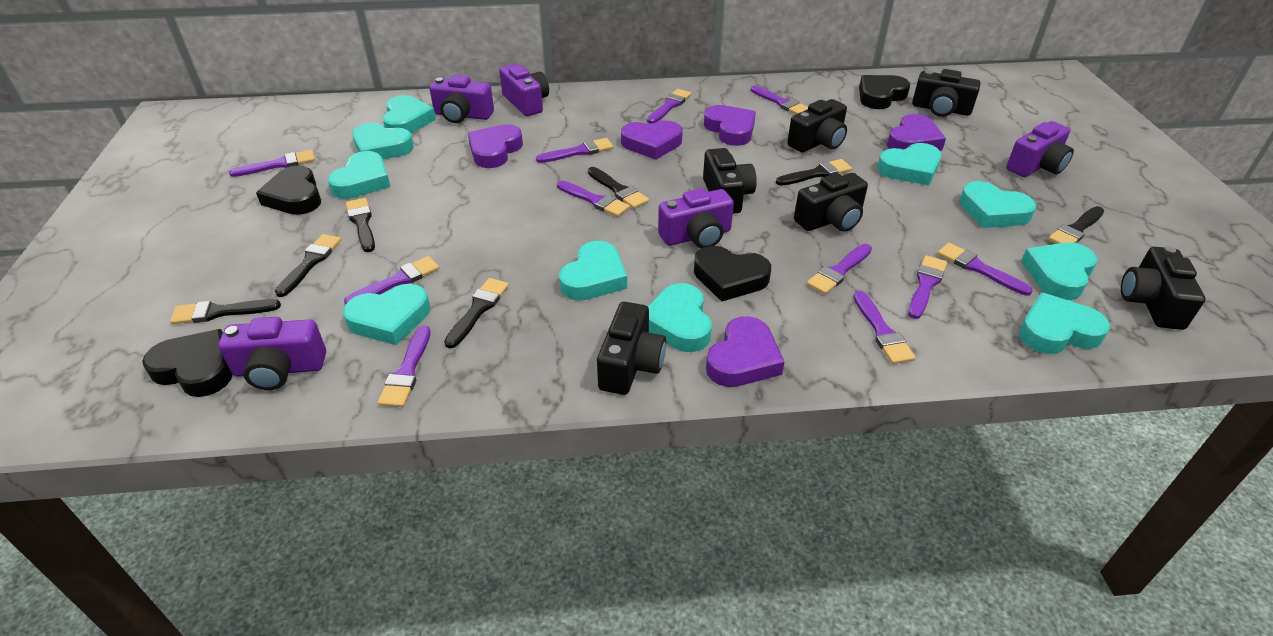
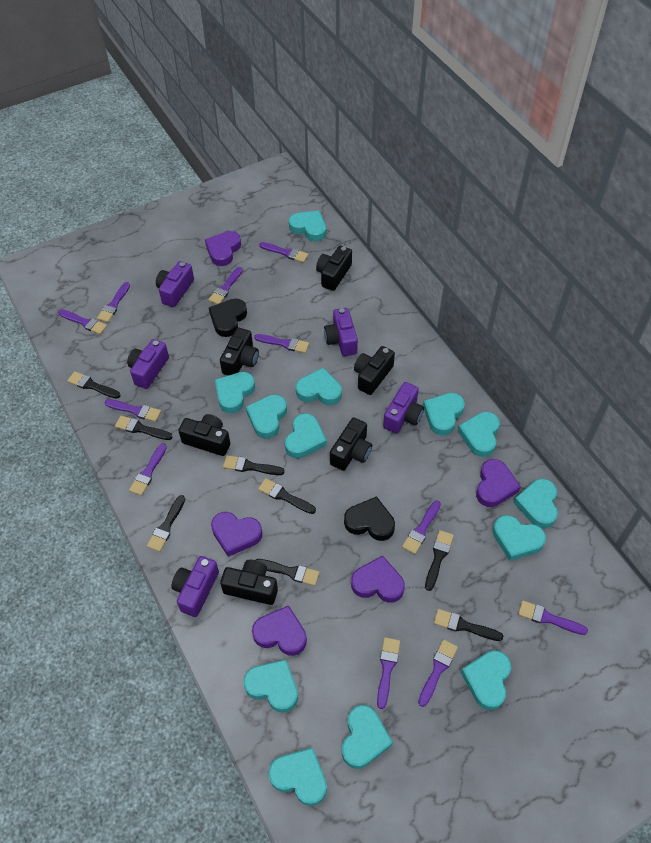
black brush: 7 -> 8
black heart: 4 -> 2
turquoise heart: 10 -> 13

